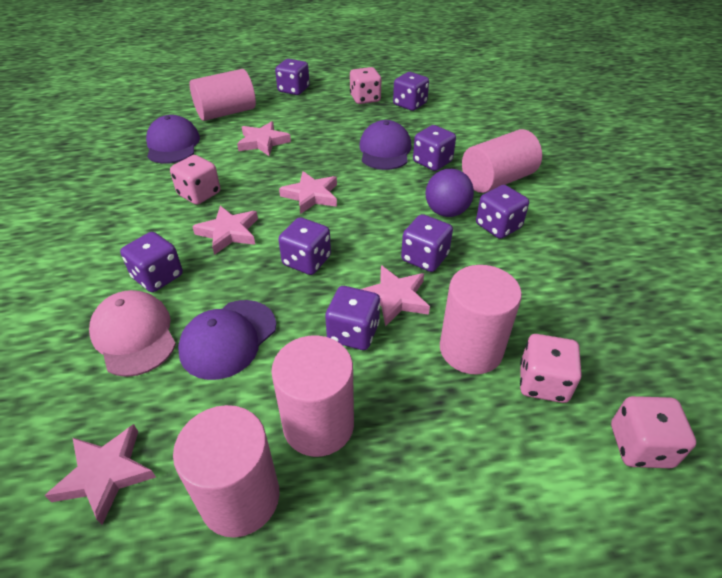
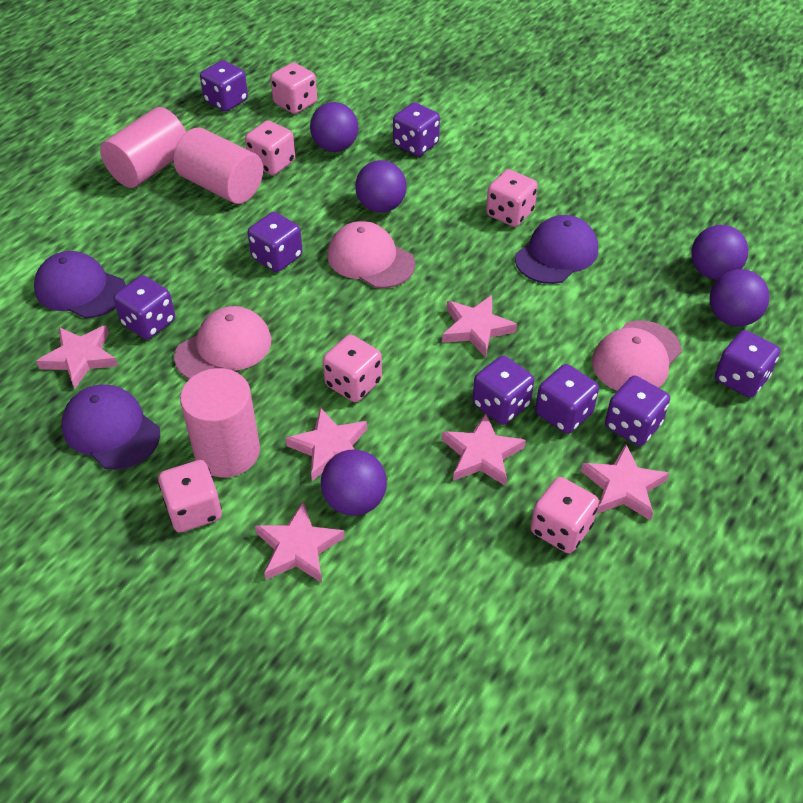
pink cap: 1 -> 3
pink cylinder: 5 -> 3
pink dice: 4 -> 6
pink star: 5 -> 6
purple ball: 1 -> 5

